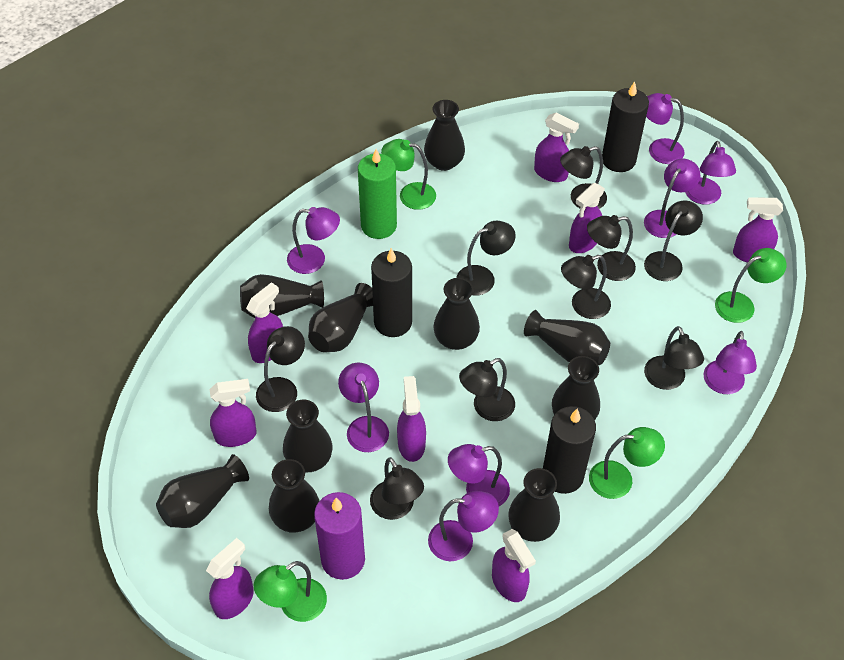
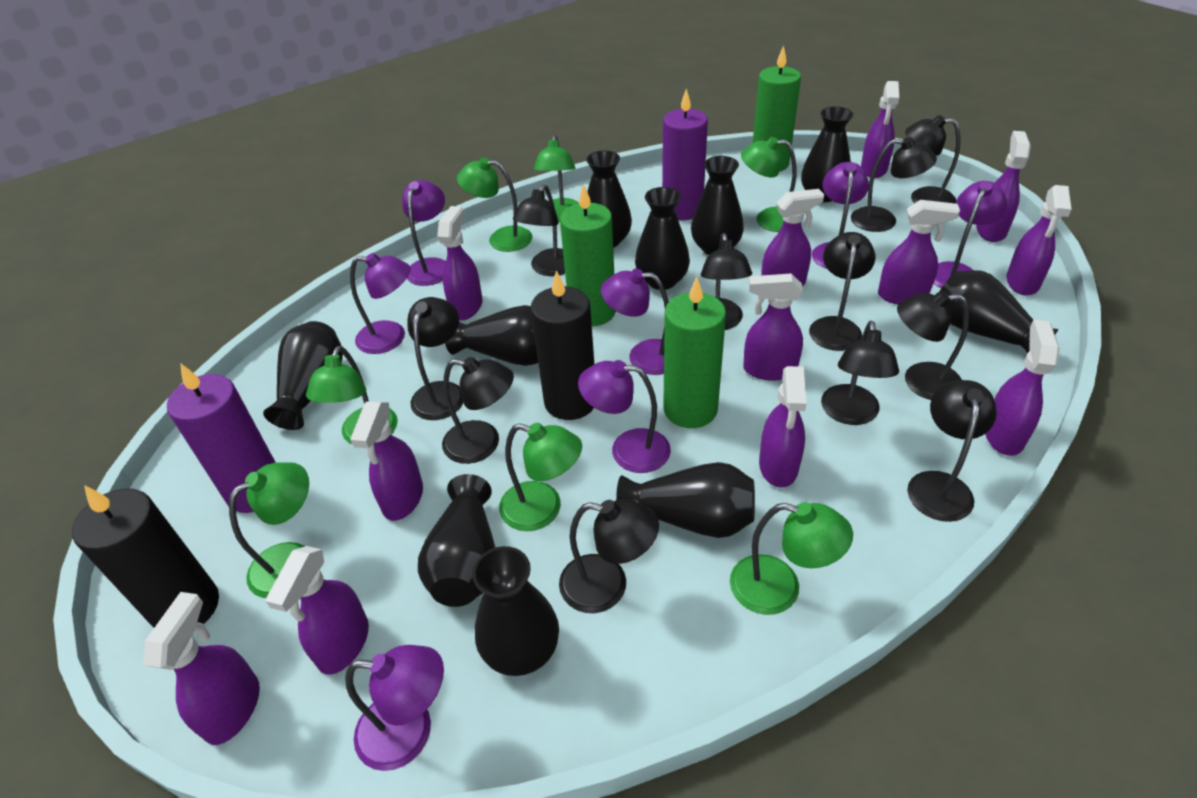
black candle: 3 -> 2
black lamp: 9 -> 11
green candle: 1 -> 3
green lamp: 4 -> 7
purple candle: 1 -> 2
purple lamp: 8 -> 7
purple spray bottle: 8 -> 12

